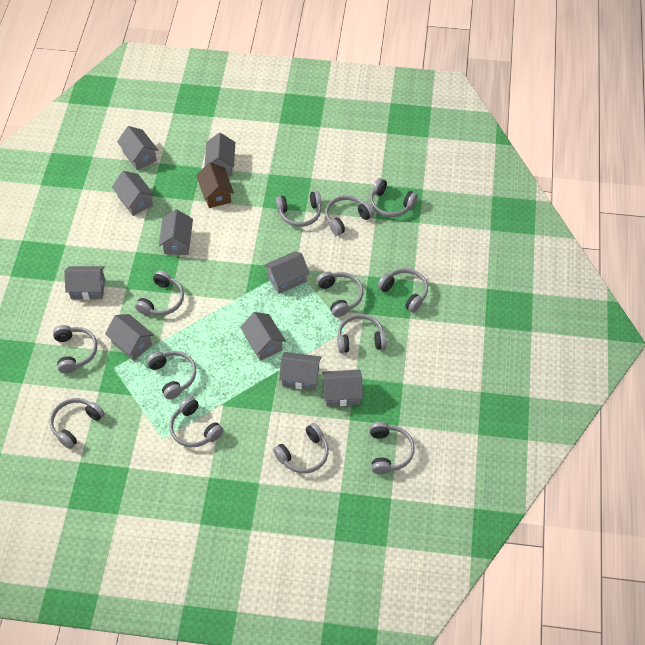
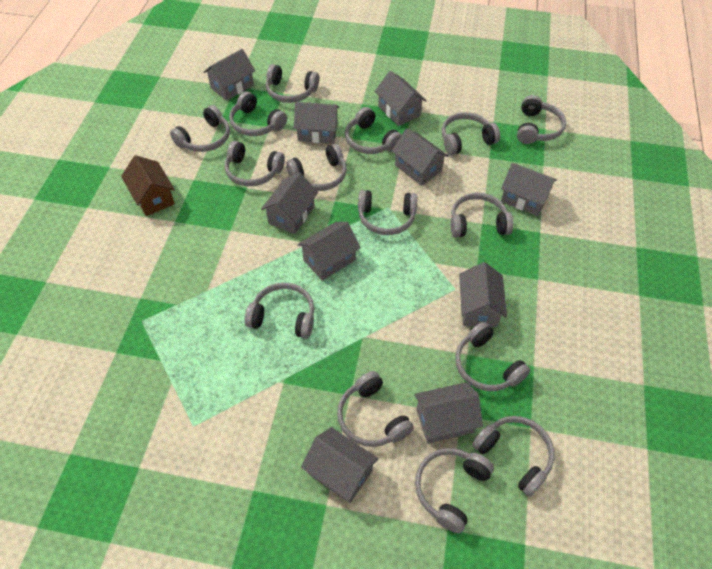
grey headphones: 13 -> 15

